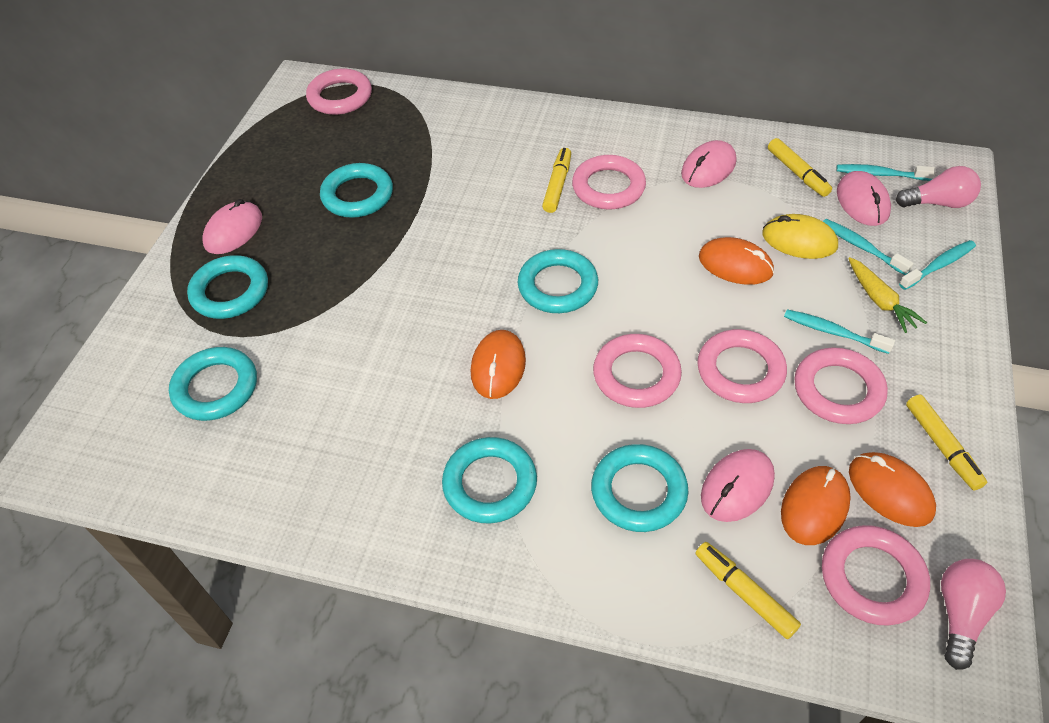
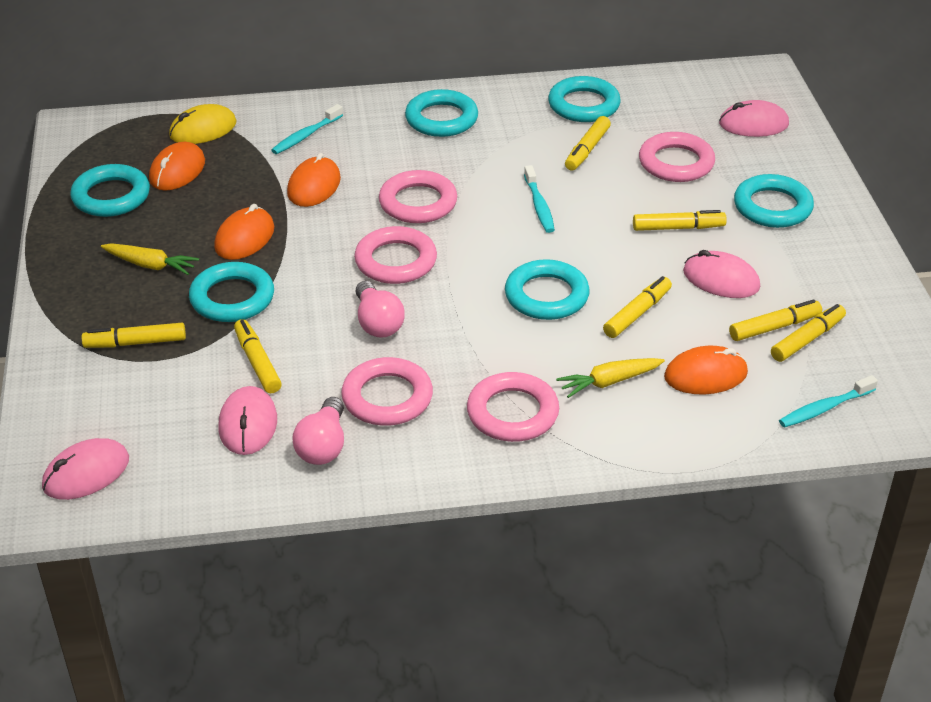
pink ring: 6 -> 5
turquoise toothbrush: 4 -> 3
yellow carrot: 1 -> 2
yellow marker: 4 -> 7

